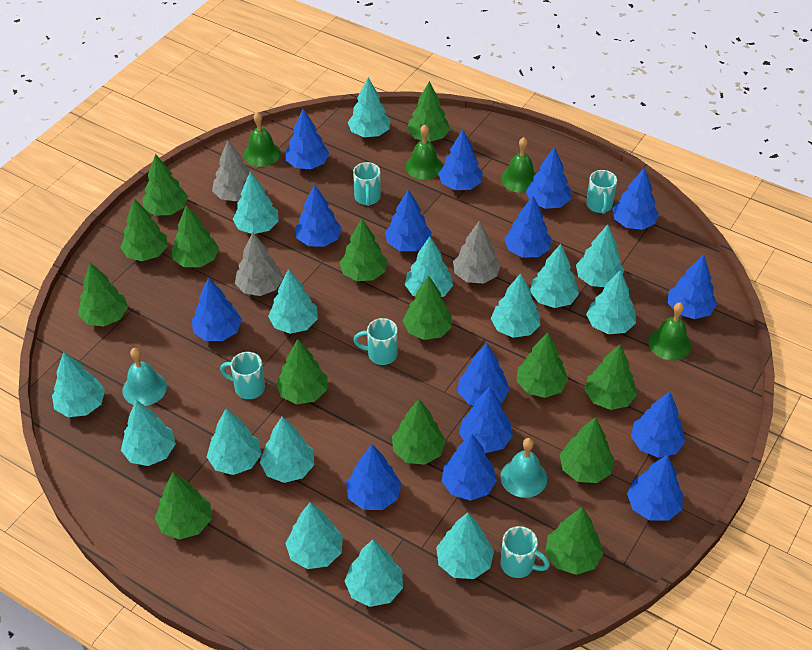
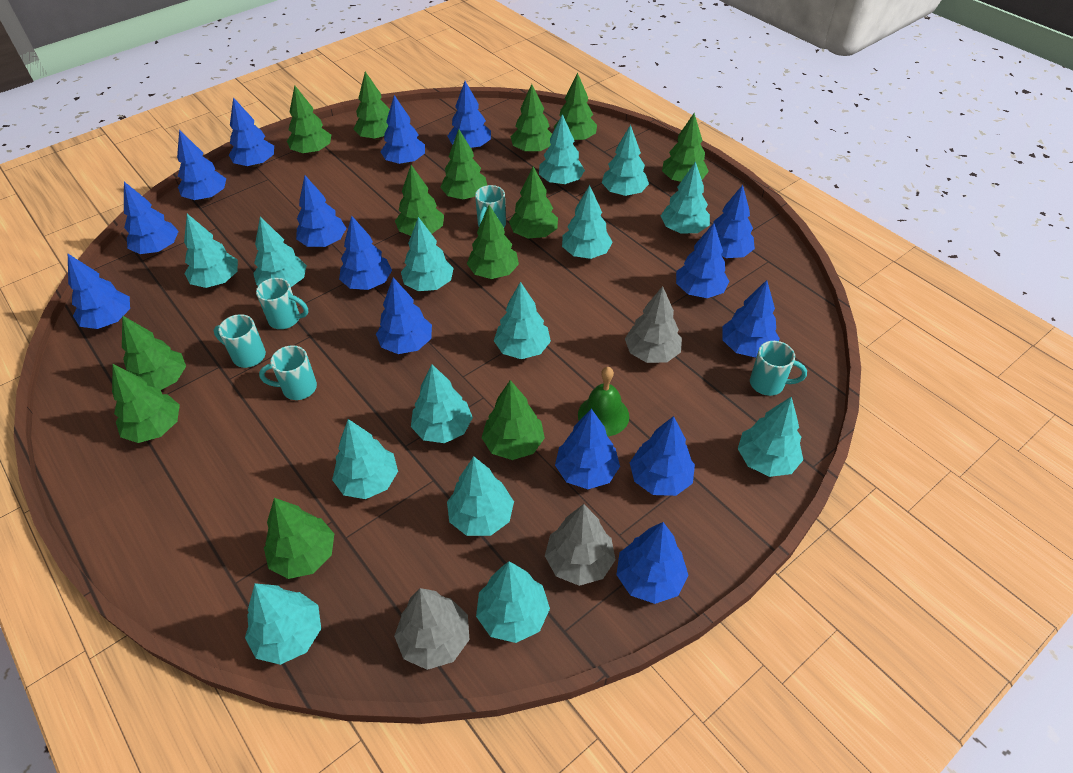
green bell: 4 -> 1
green tree: 14 -> 13
turquoise bell: 2 -> 0
turquoise tree: 15 -> 14

